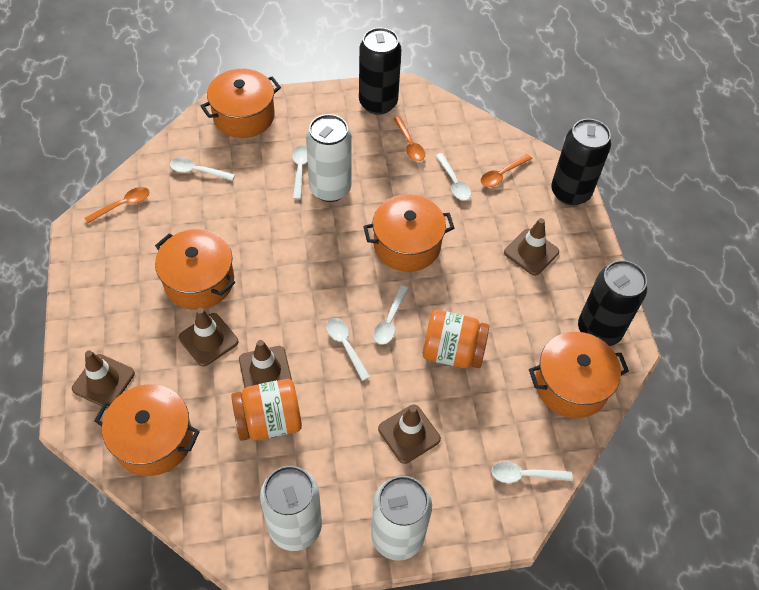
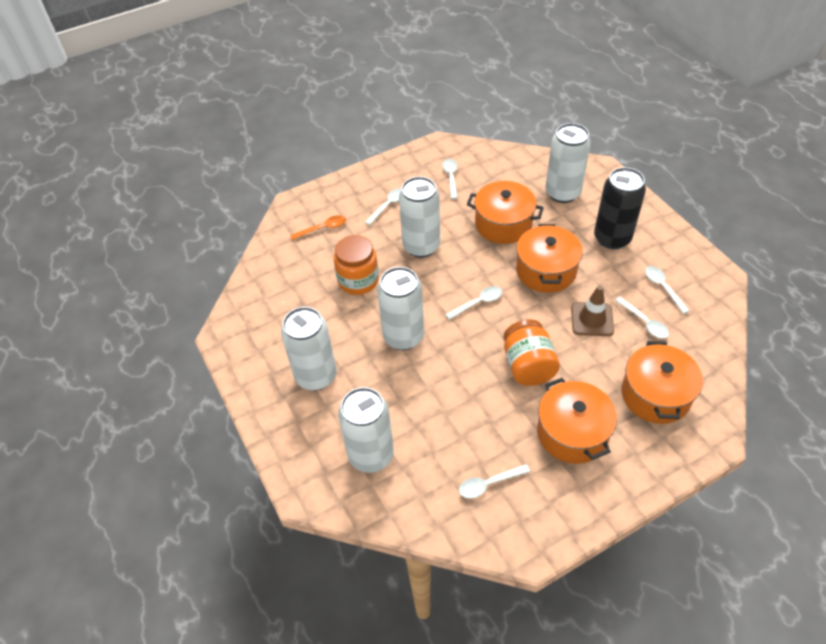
black can: 3 -> 1
brown traffic cone: 5 -> 1
orange pot: 5 -> 4
orange spoon: 3 -> 1
white can: 3 -> 5

